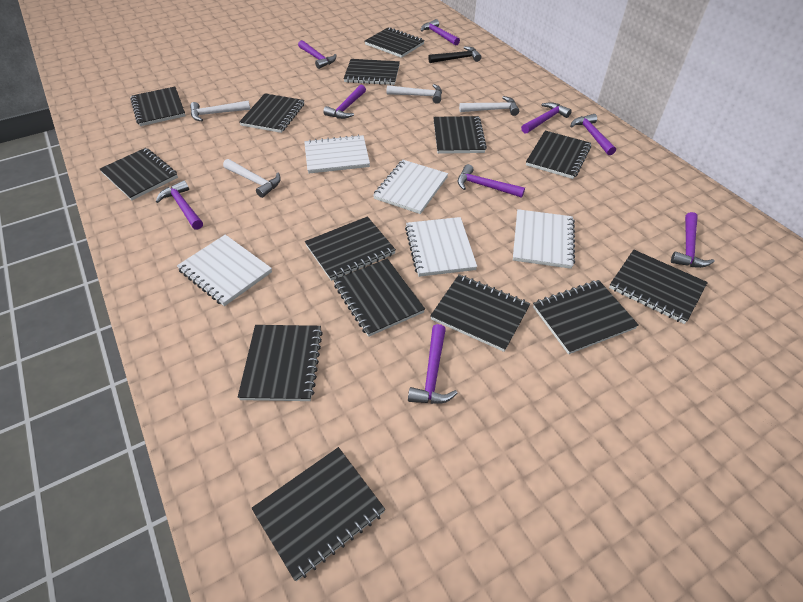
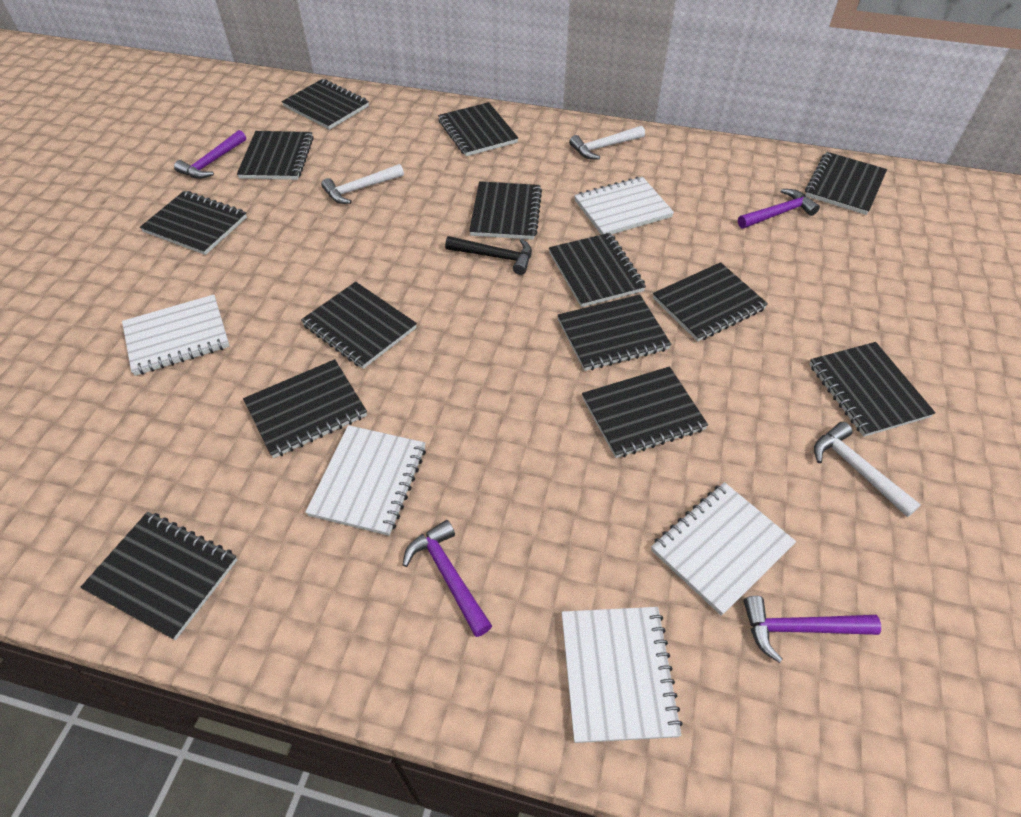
purple hammer: 9 -> 4
white hammer: 4 -> 3

